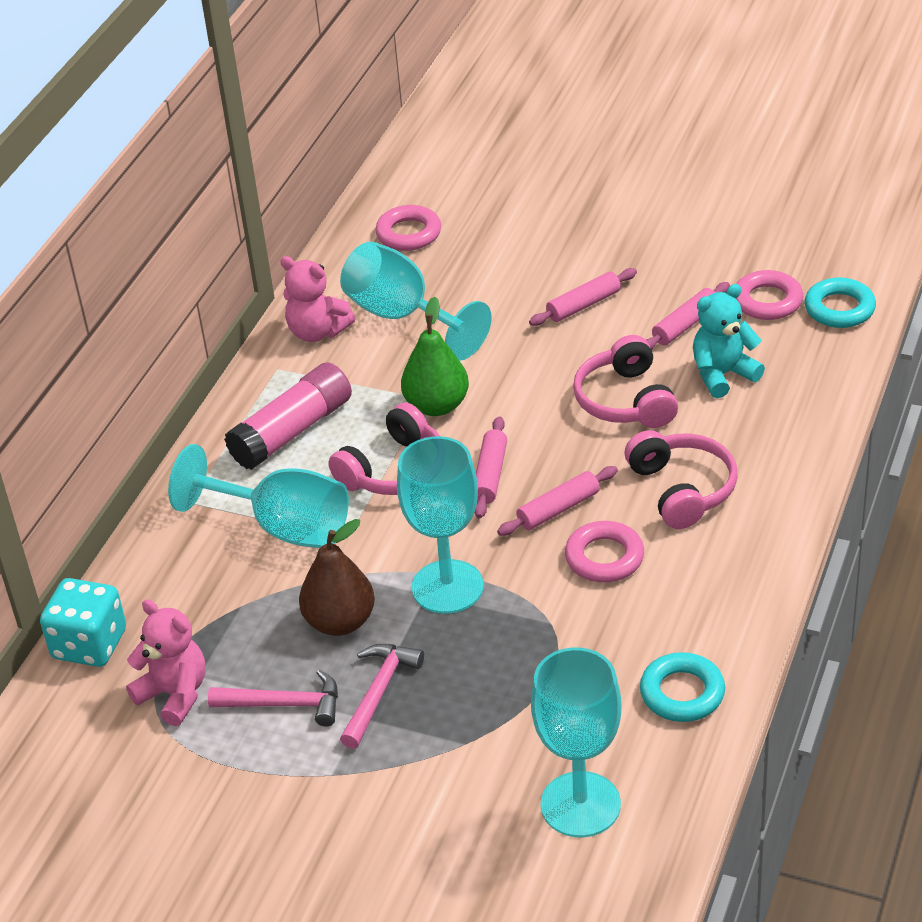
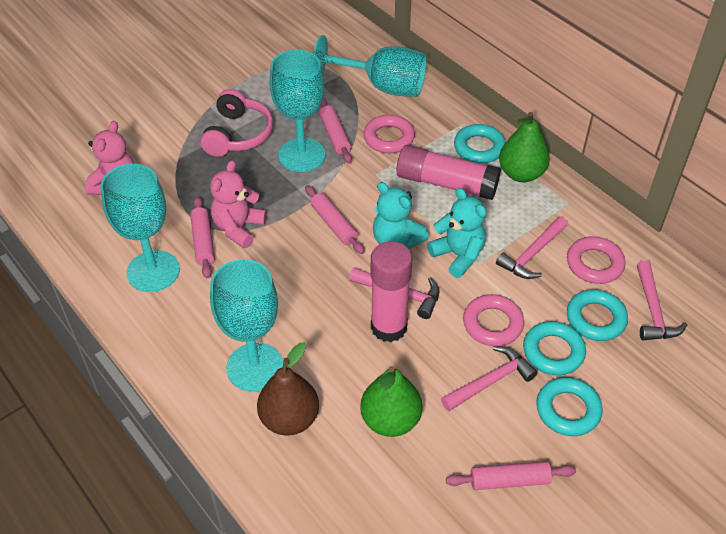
green pear: 1 -> 2
pink glue stick: 1 -> 2
pink hammer: 2 -> 4
pink headphones: 3 -> 1
turquoise dice: 1 -> 0
turquoise ring: 2 -> 4
turquoise teddy bear: 1 -> 2

